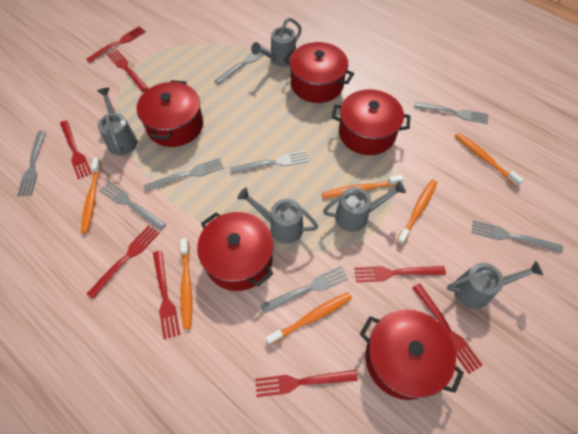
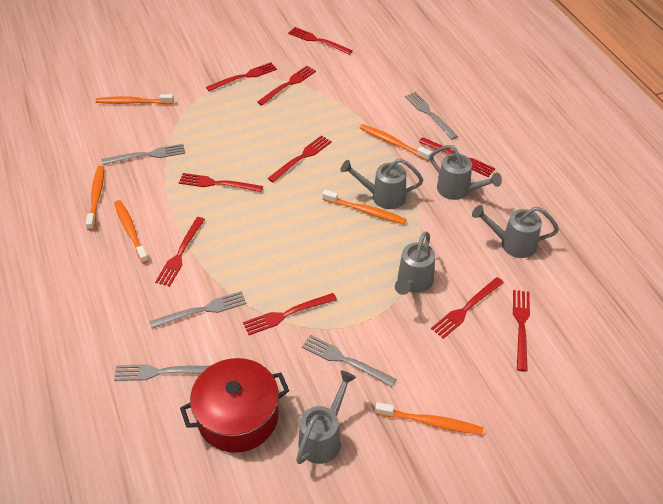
grey fork: 8 -> 5
red fork: 8 -> 10
red pot: 5 -> 1

